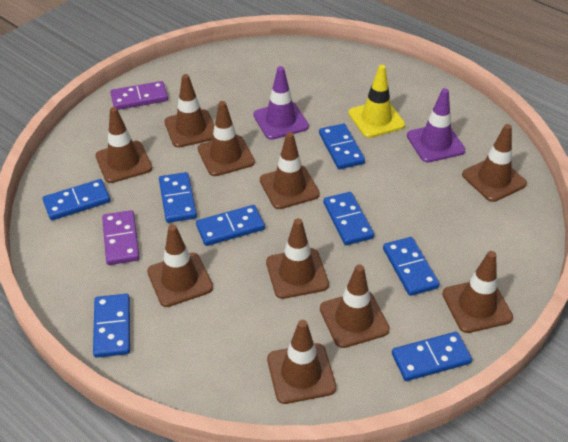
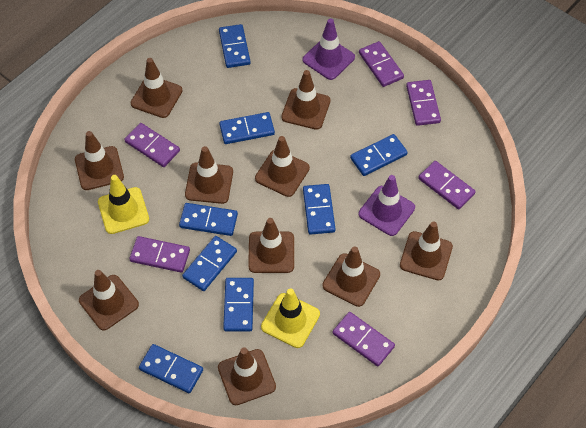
purple domino: 2 -> 6
yellow traffic cone: 1 -> 2

